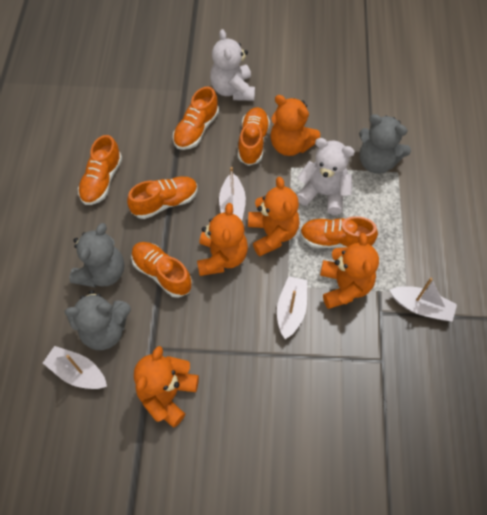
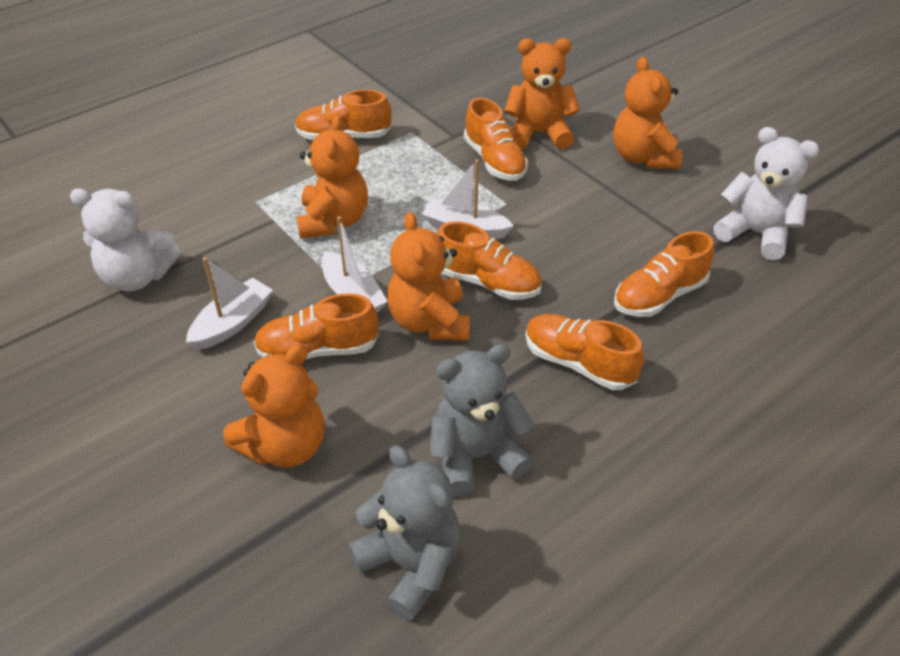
grey teddy bear: 3 -> 2
white boat: 4 -> 3

